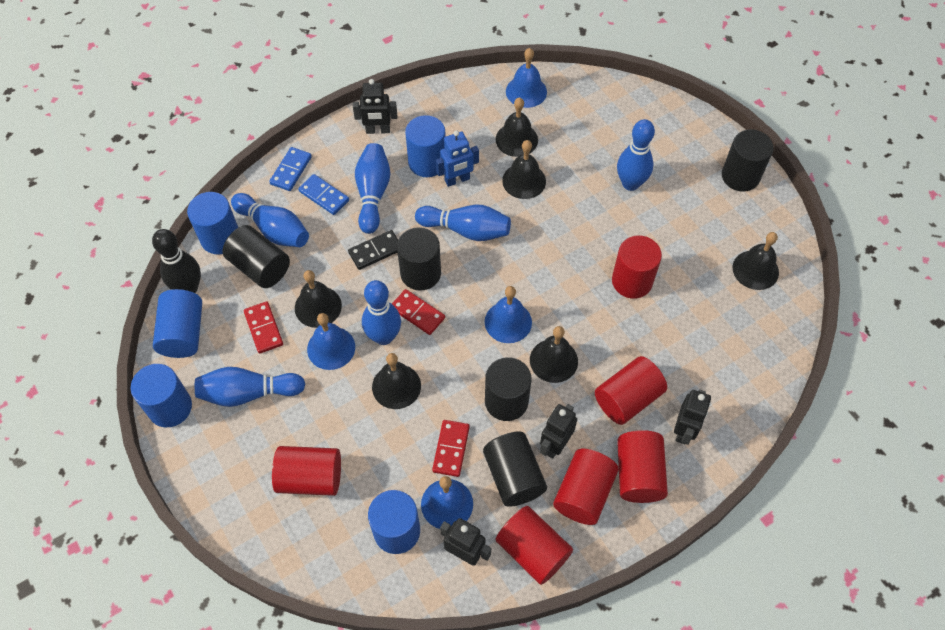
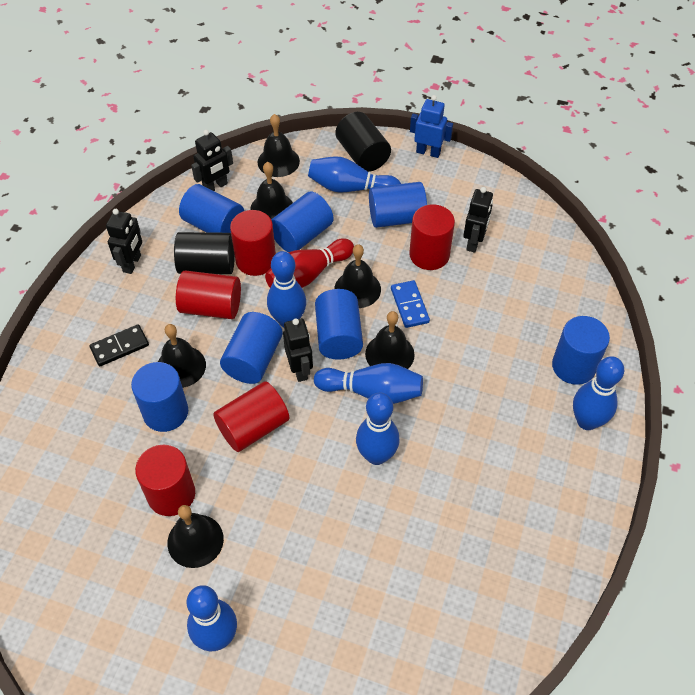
black bowling pin: 1 -> 0
black cylinder: 5 -> 2
blue bell: 4 -> 0
blue cylinder: 5 -> 7
blue domino: 2 -> 1
red bowling pin: 0 -> 1
red cylinder: 6 -> 5
red domino: 3 -> 0

